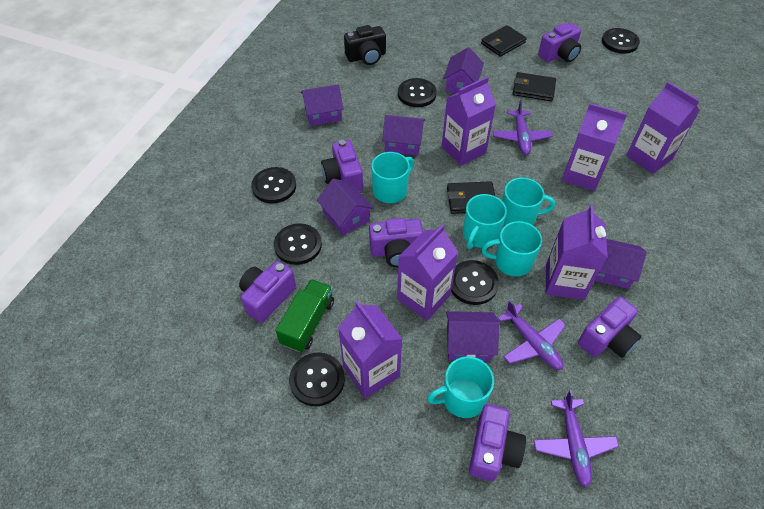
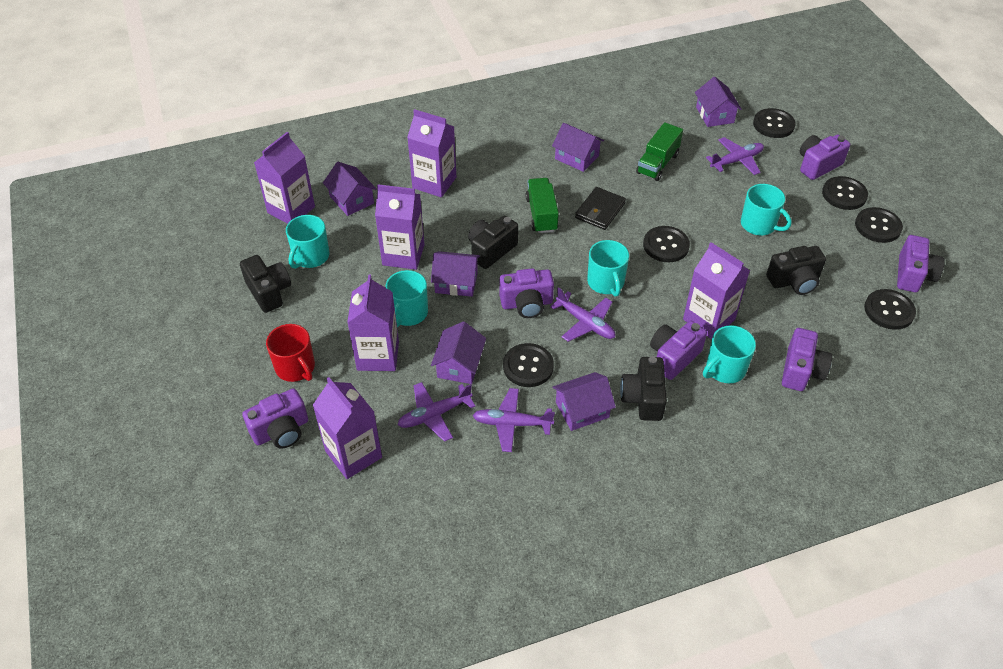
black camera: 1 -> 4
black wallet: 3 -> 1
green truck: 1 -> 2
purple plane: 3 -> 4
red mug: 0 -> 1

